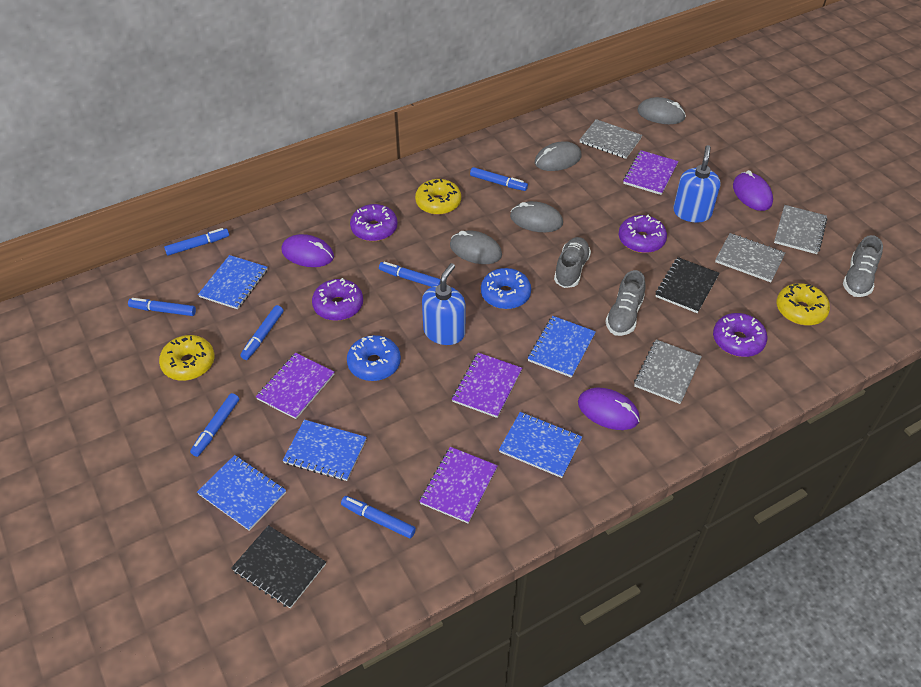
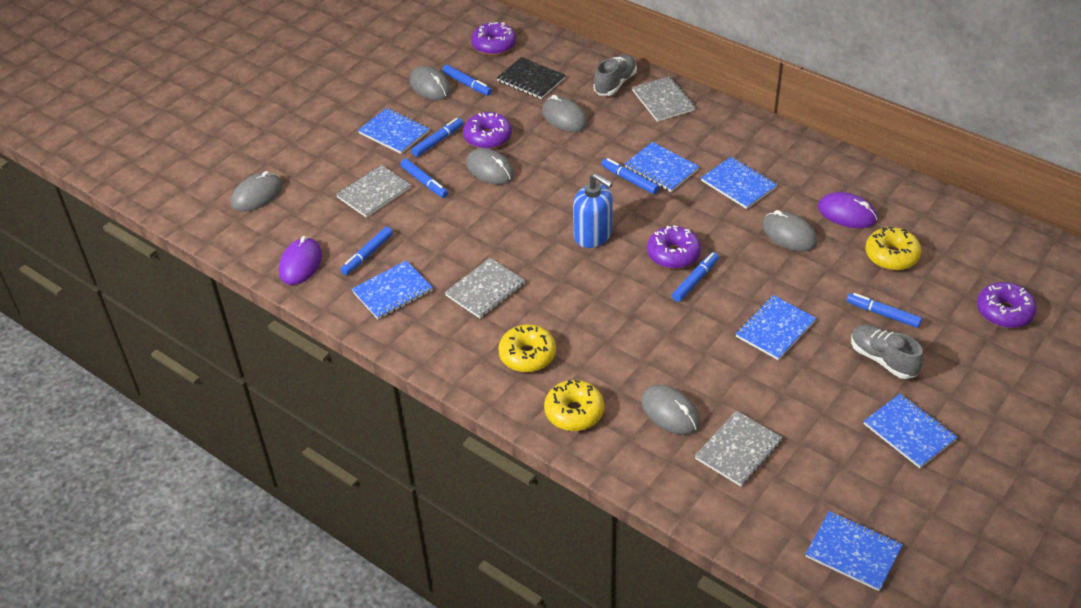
black notebook: 2 -> 1
blue donut: 2 -> 0
blue notebook: 5 -> 7
blue soap dispenser: 2 -> 1
grey mouse: 4 -> 6
grey shoe: 3 -> 2
purple mouse: 3 -> 2
purple notebook: 4 -> 0

